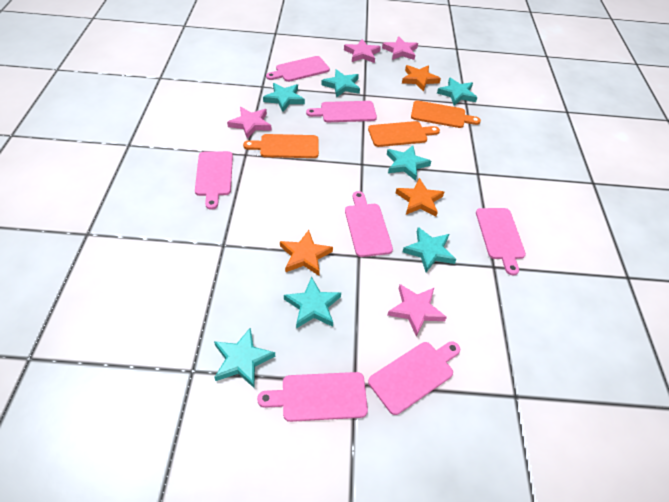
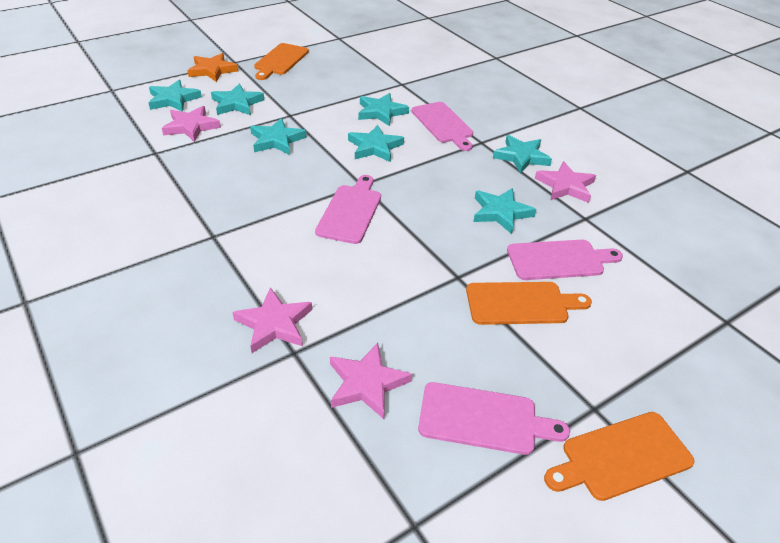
orange star: 3 -> 1
pink cutting board: 7 -> 4

